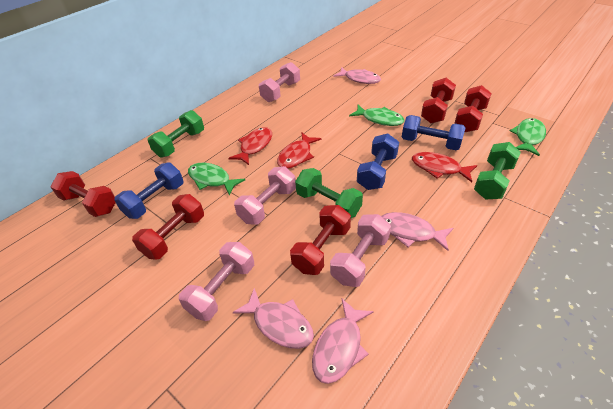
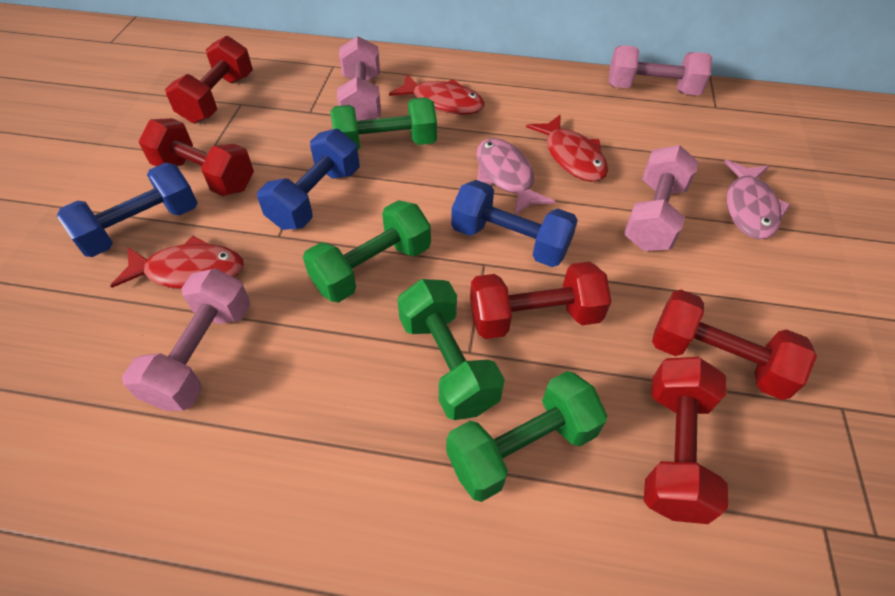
green dumbbell: 3 -> 4
green fish: 3 -> 0
pink fish: 4 -> 2

